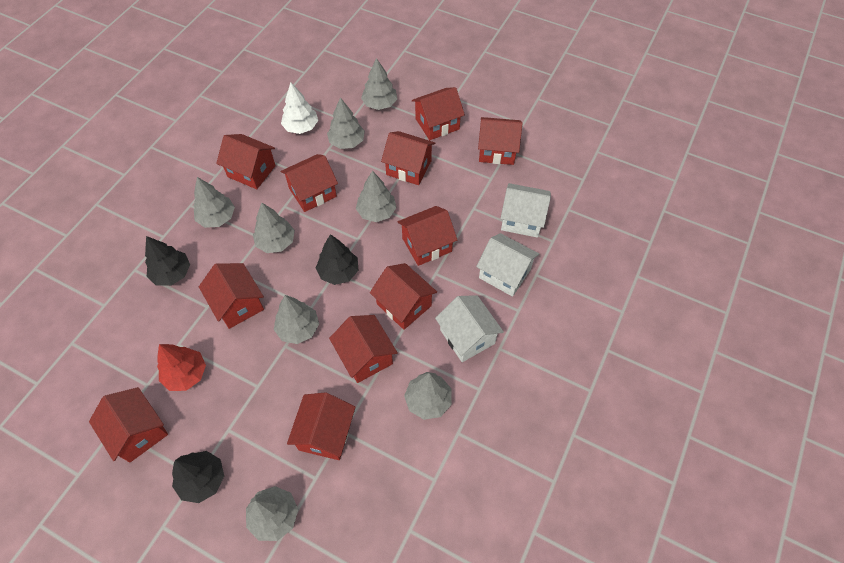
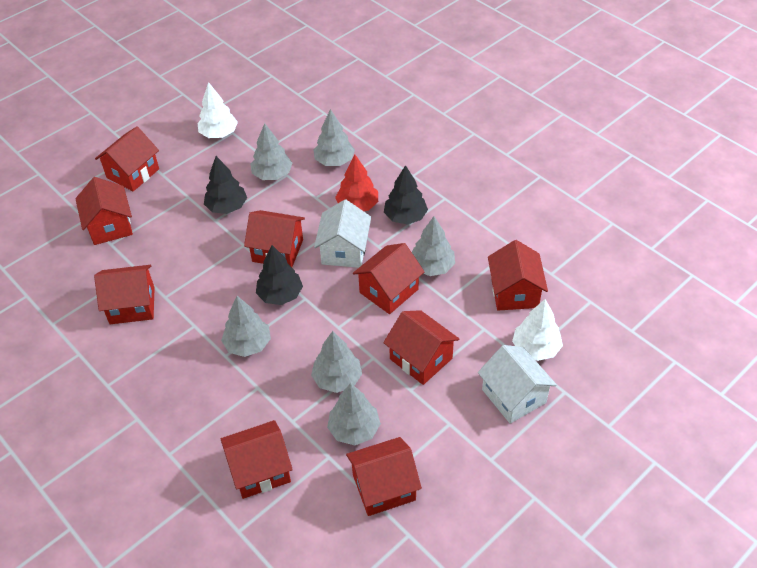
grey tree: 8 -> 6
red house: 11 -> 9
white house: 3 -> 2
white tree: 1 -> 2

